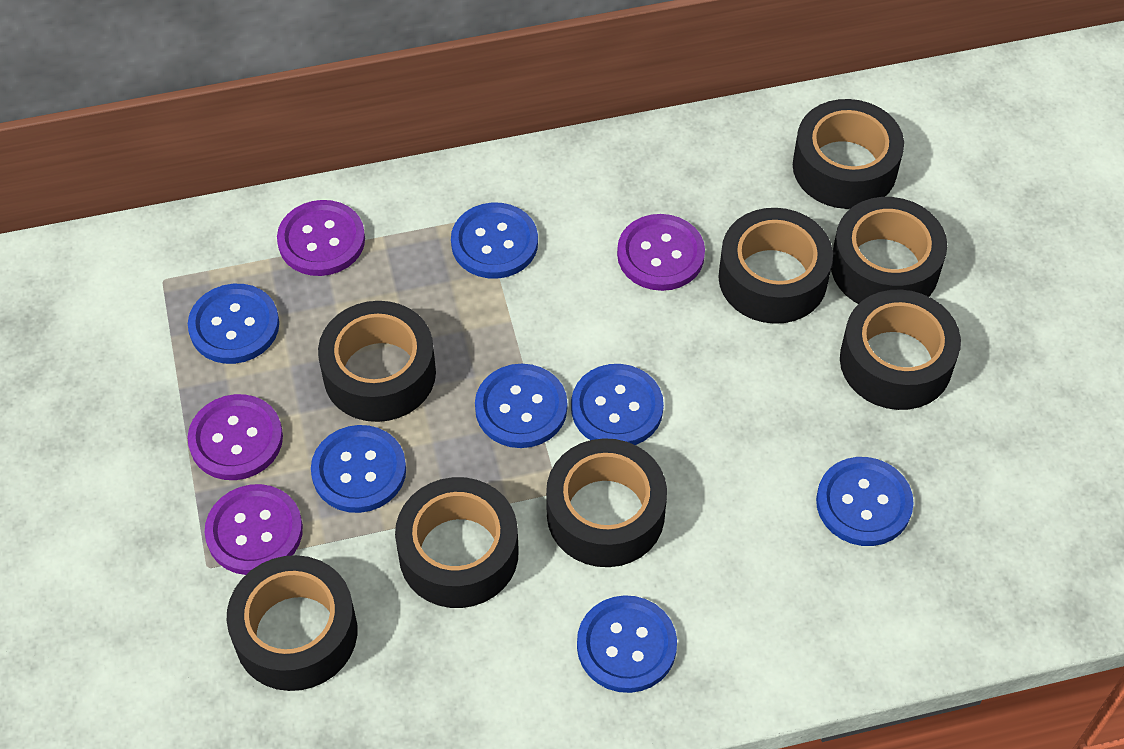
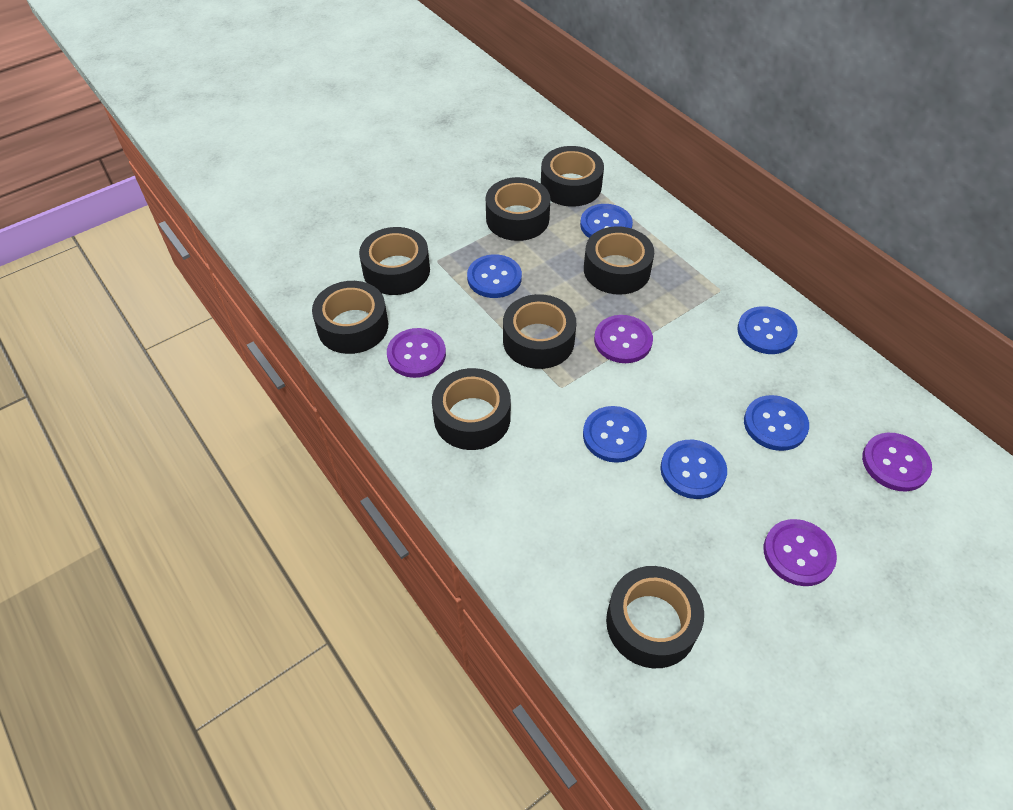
blue button: 7 -> 6

